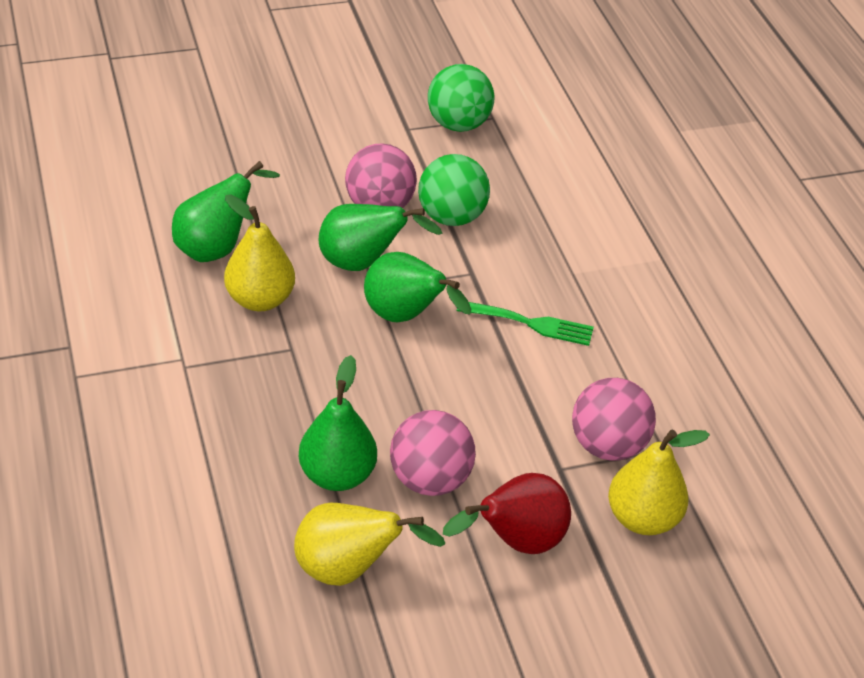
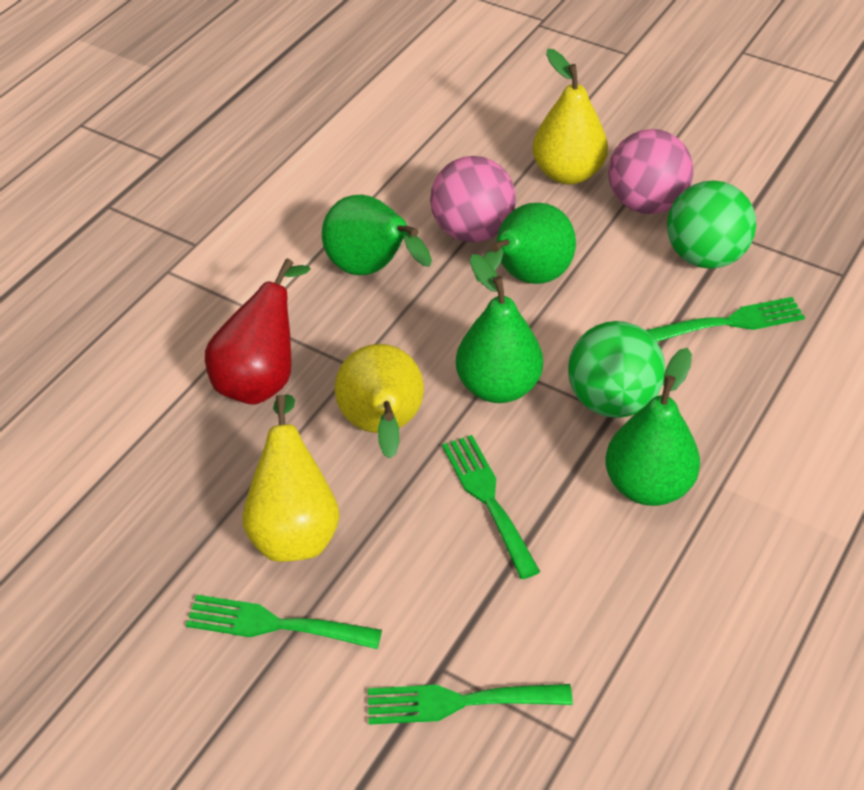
green fork: 1 -> 4
pink ball: 3 -> 2

